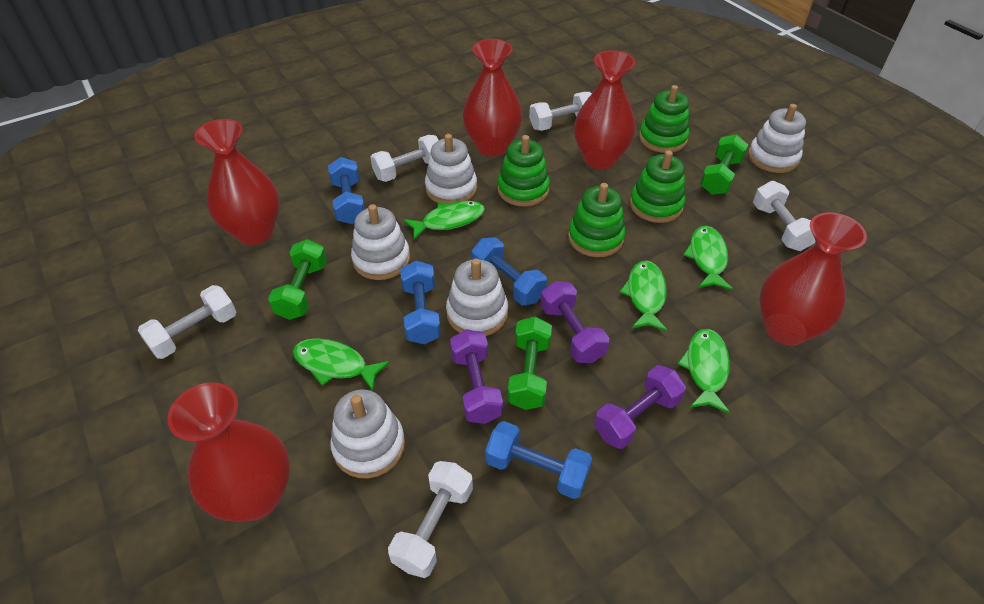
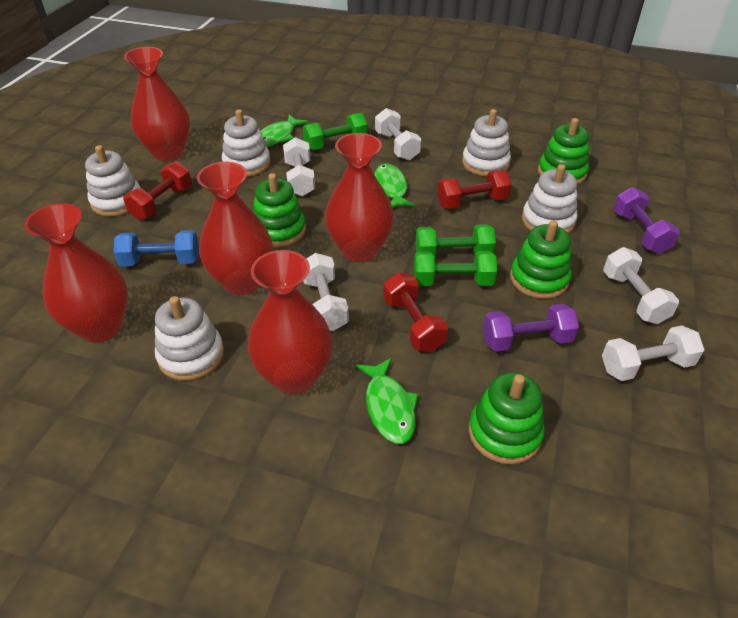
blue dumbbell: 4 -> 1
green fish: 5 -> 3
purple dumbbell: 3 -> 2
red dumbbell: 0 -> 3

